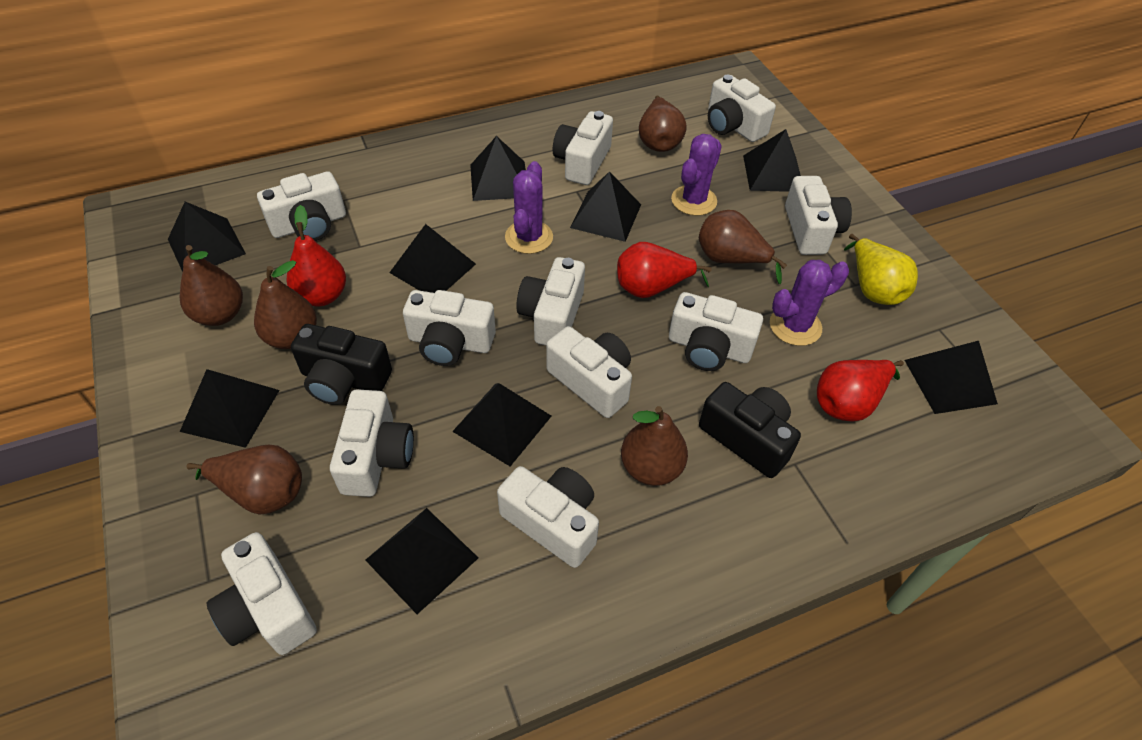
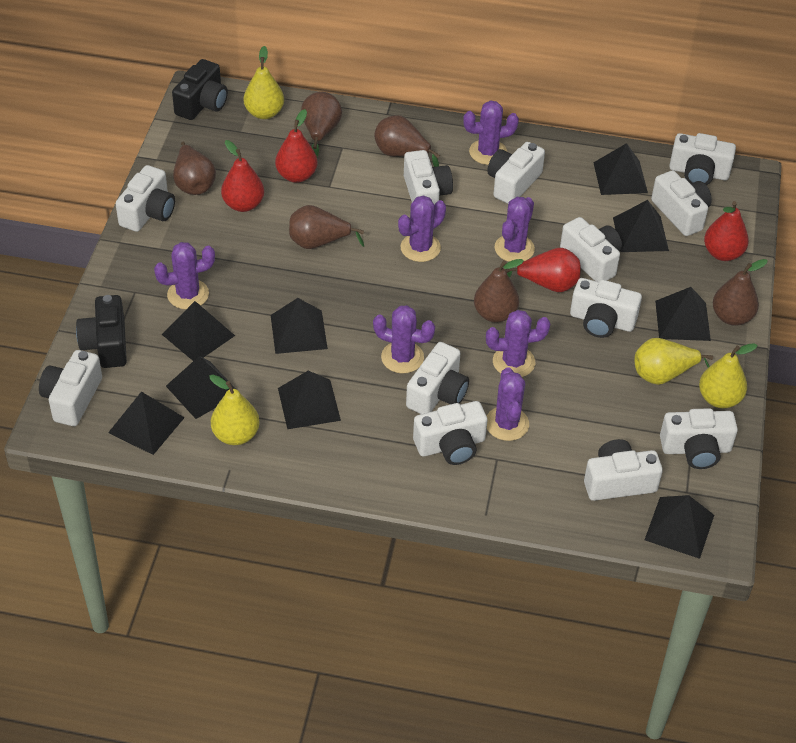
purple cactus: 3 -> 7
red pear: 3 -> 4
white camera: 11 -> 12
yellow pear: 1 -> 4

